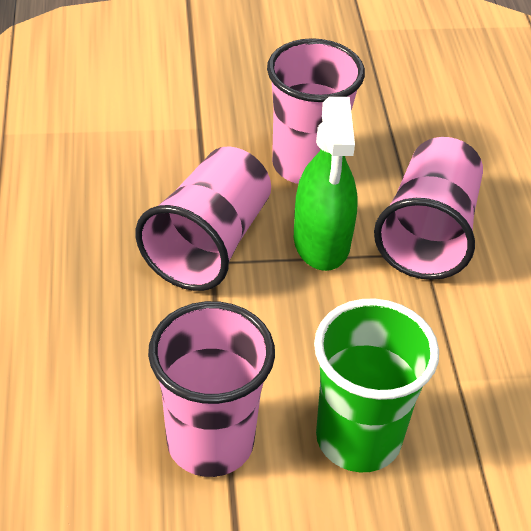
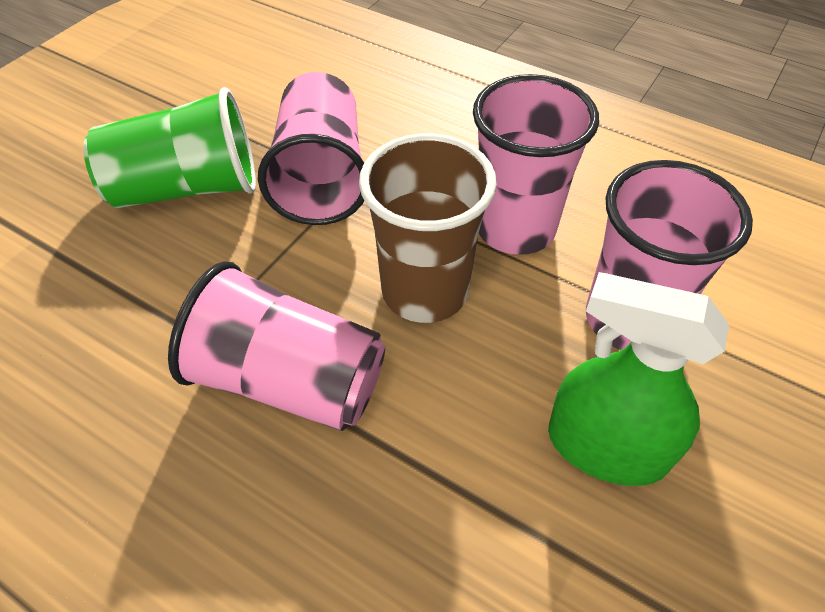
brown cup: 0 -> 1

